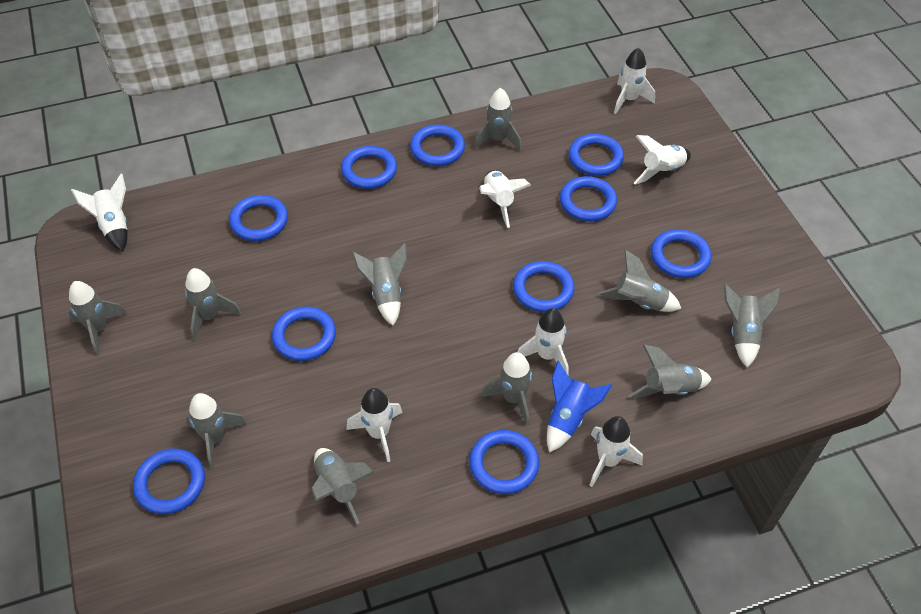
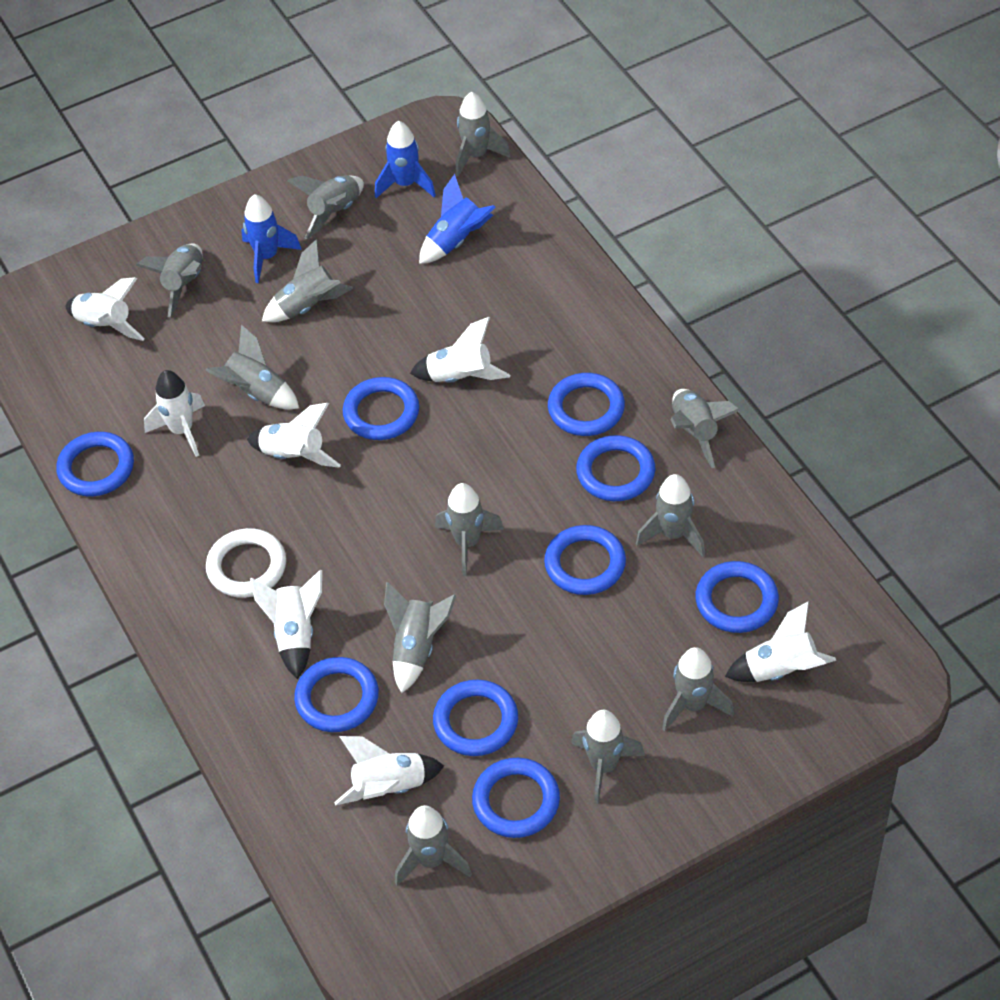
blue ring: 10 -> 9
blue rocket: 1 -> 3
grey rocket: 10 -> 12
white ring: 0 -> 1

